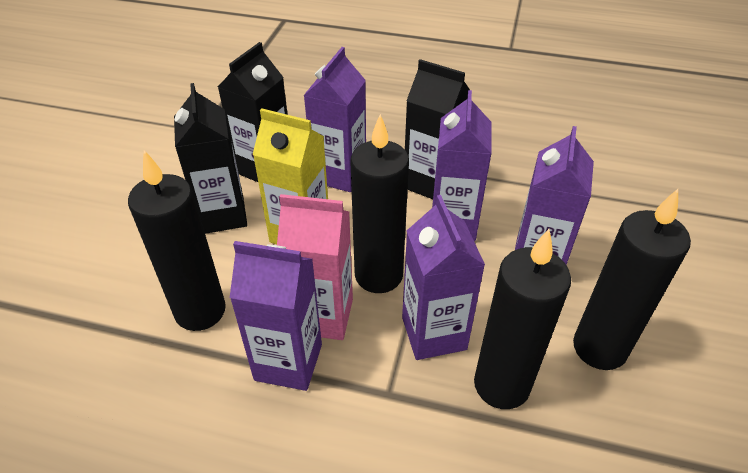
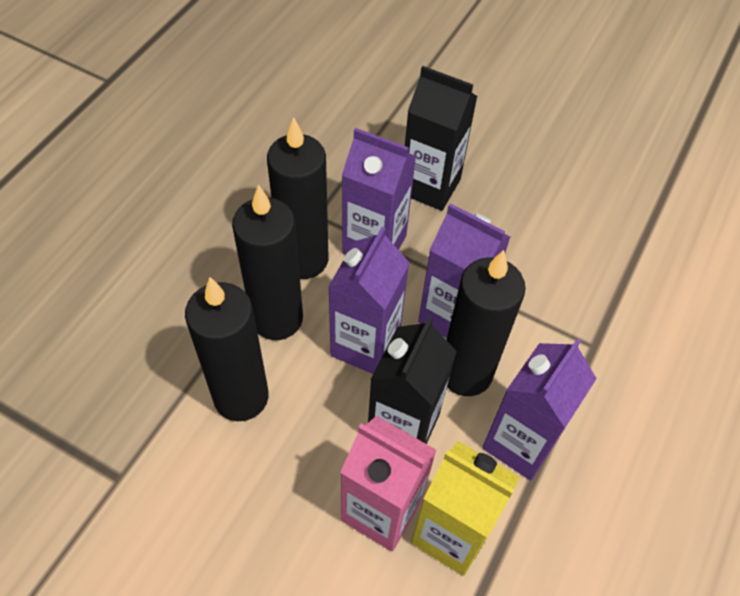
black carton: 3 -> 2
purple carton: 5 -> 4

